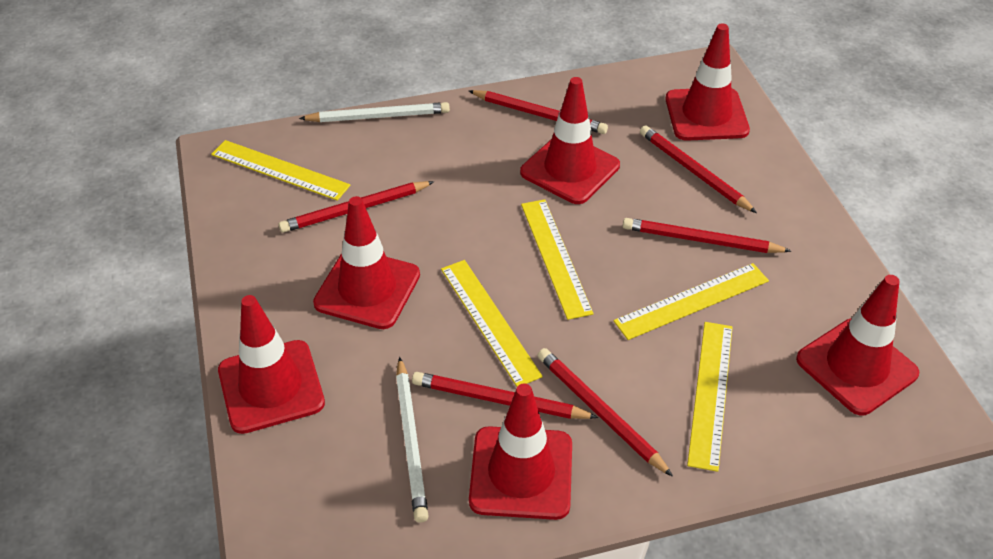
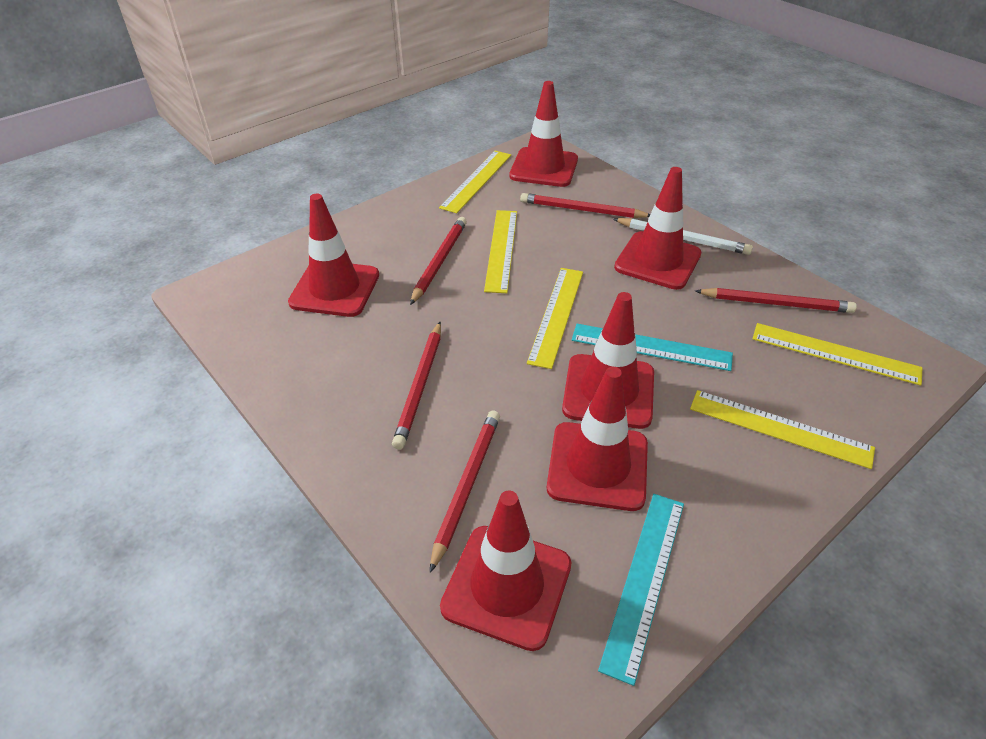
red pencil: 6 -> 5
turquoise ruler: 0 -> 2
white pencil: 2 -> 1

